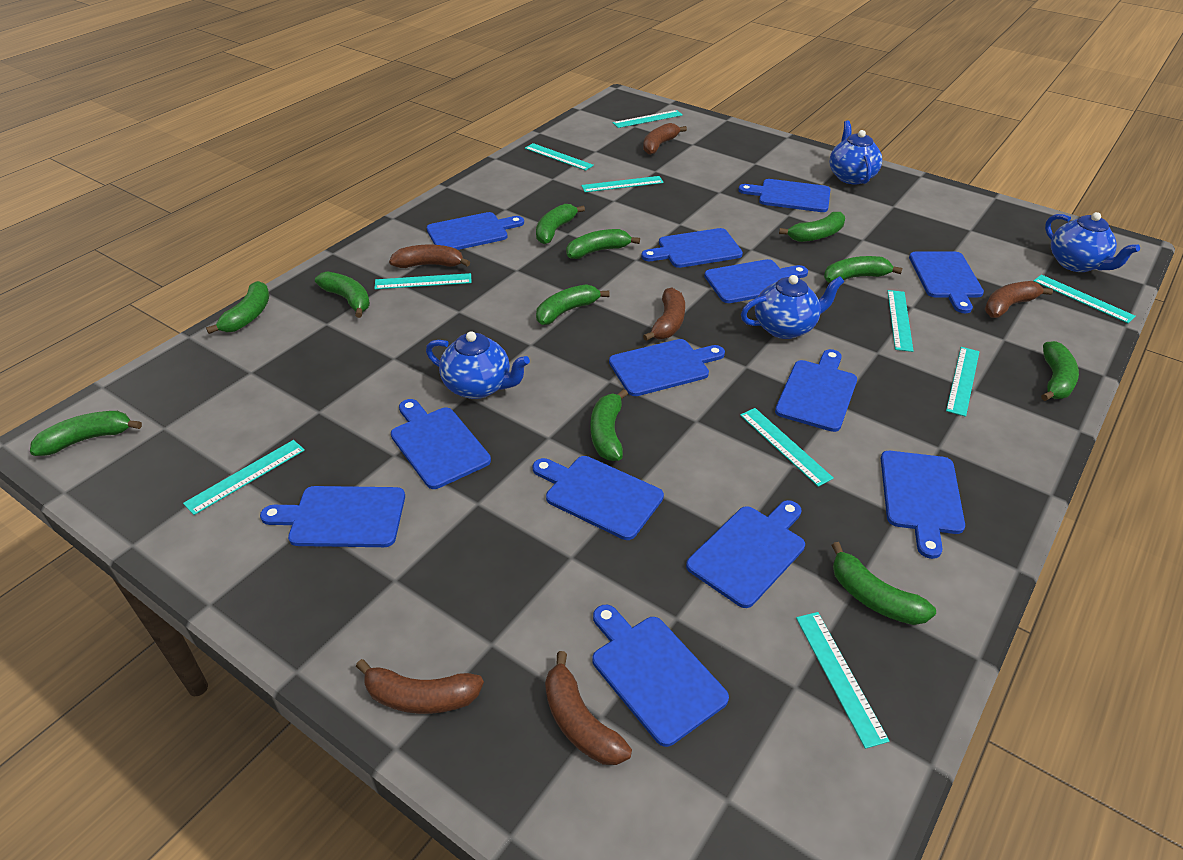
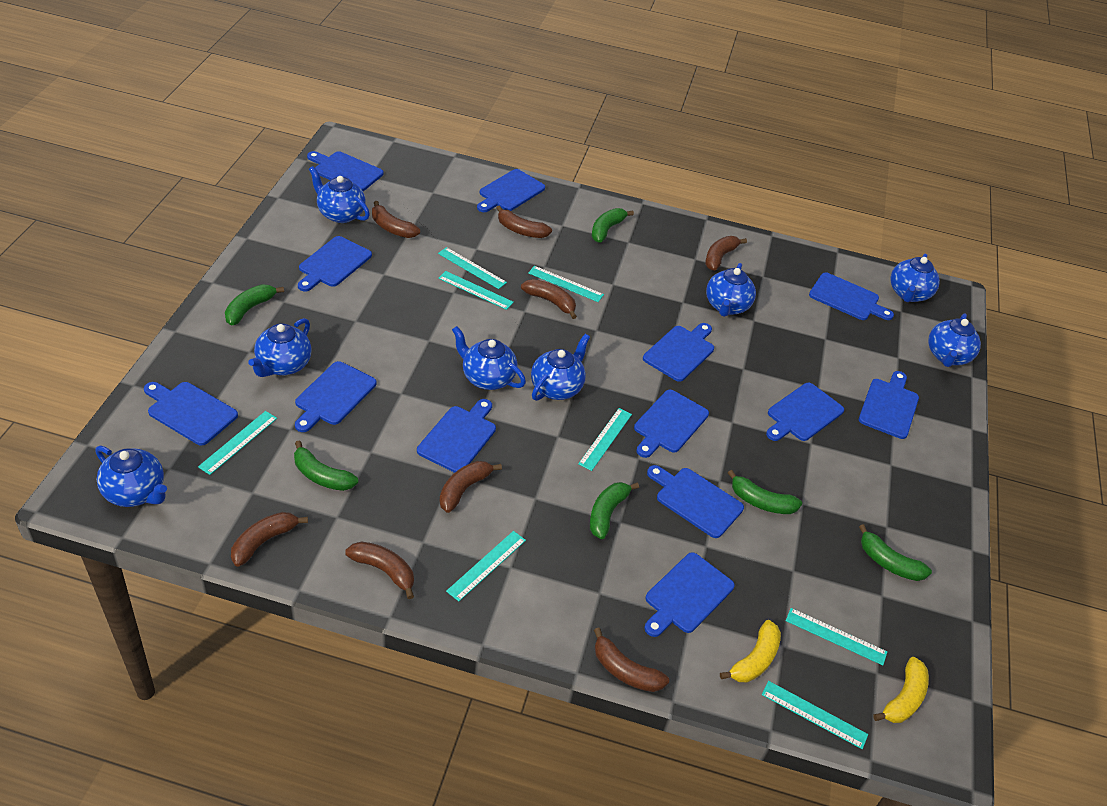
blue teapot: 4 -> 8
brown banana: 6 -> 8
green banana: 11 -> 6
turquoise ruler: 10 -> 8
yellow banana: 0 -> 2

